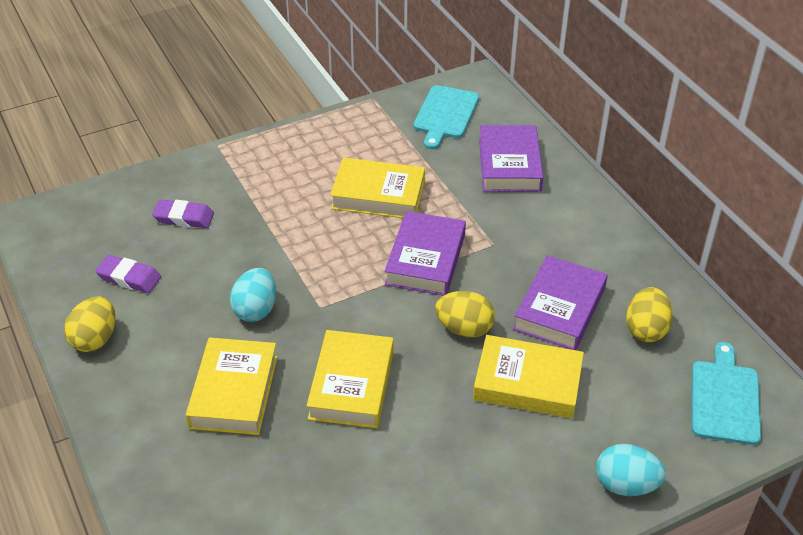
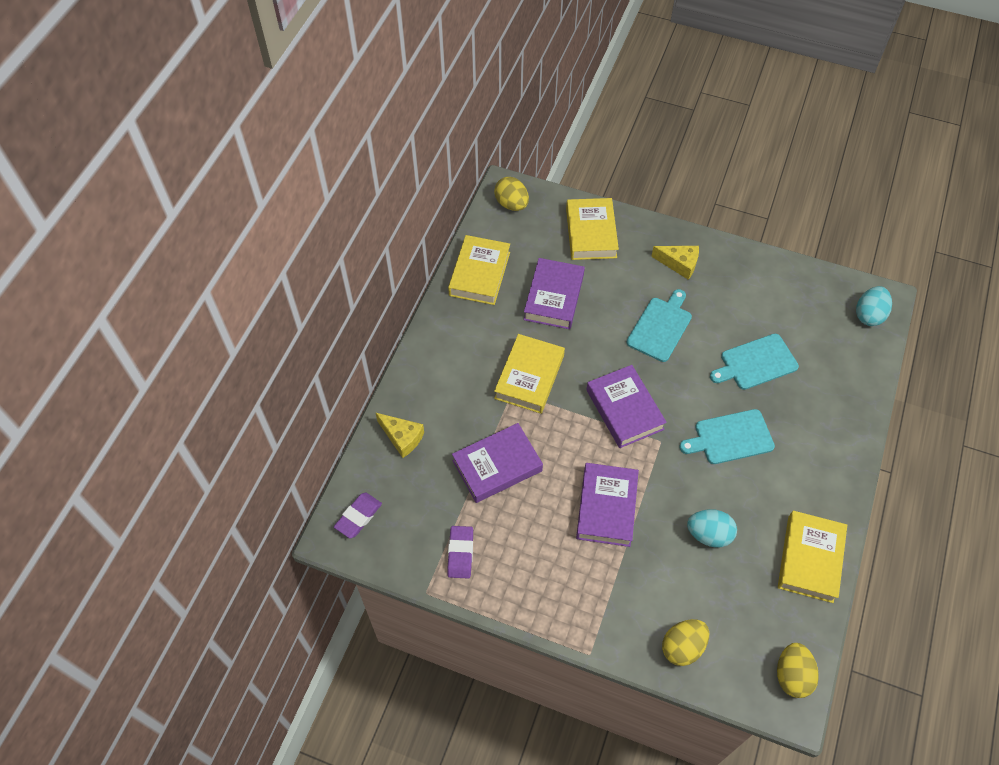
purple book: 3 -> 4
turquoise cutting board: 2 -> 3
yellow cheese: 0 -> 2

